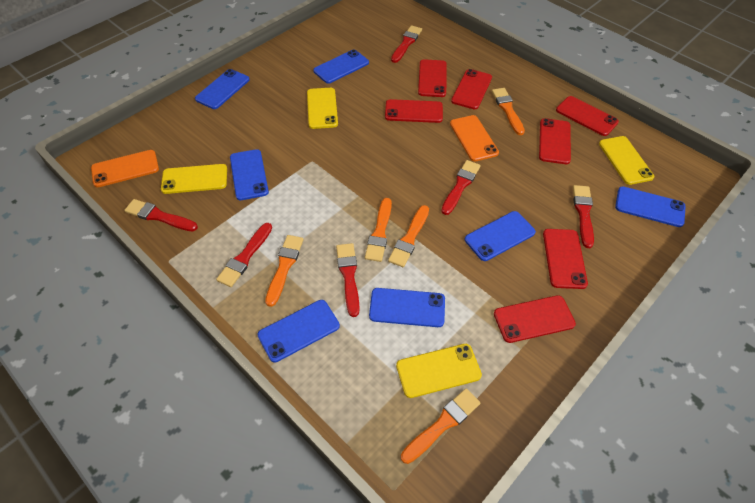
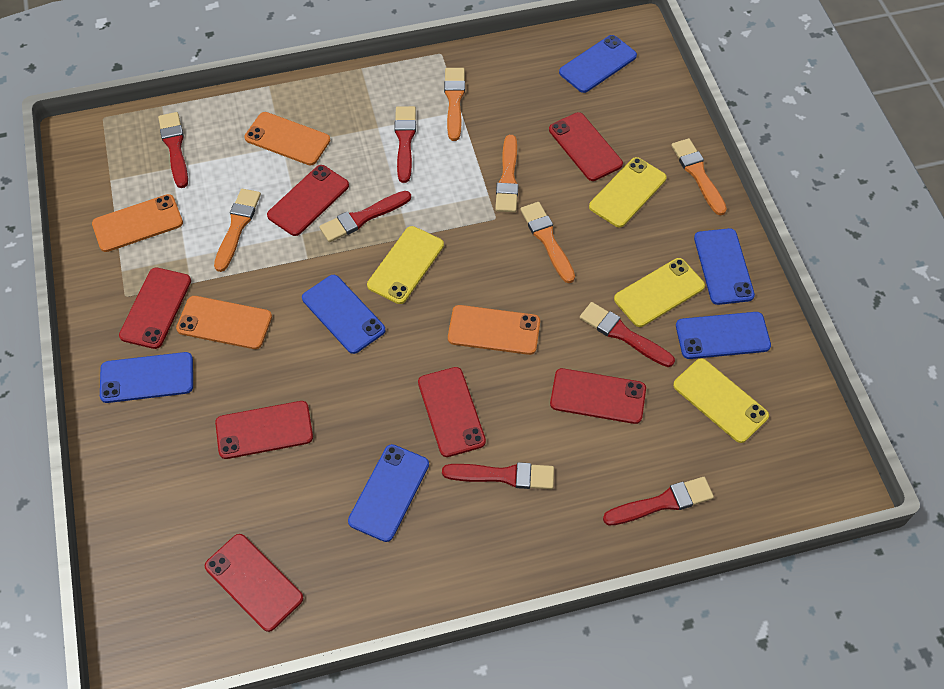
blue phone: 7 -> 6
orange phone: 2 -> 4

